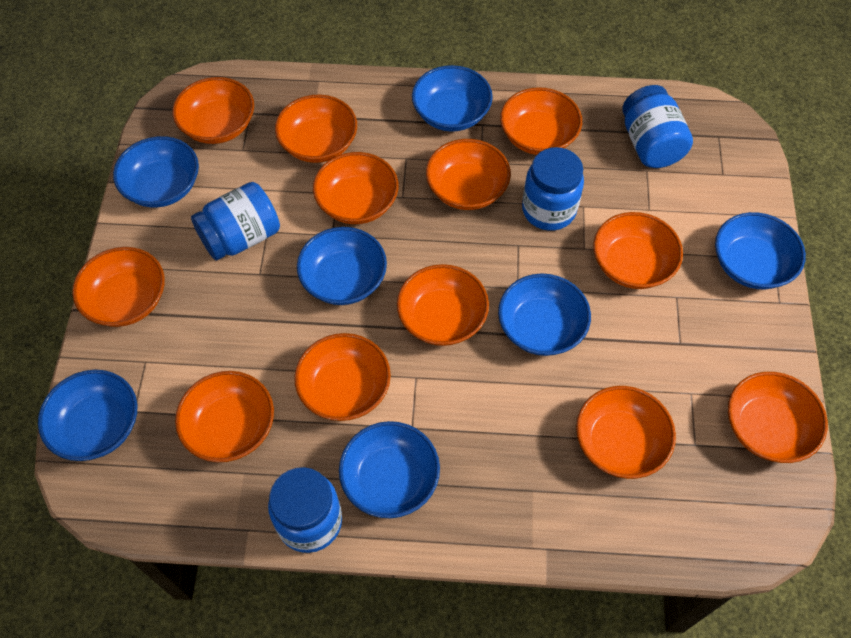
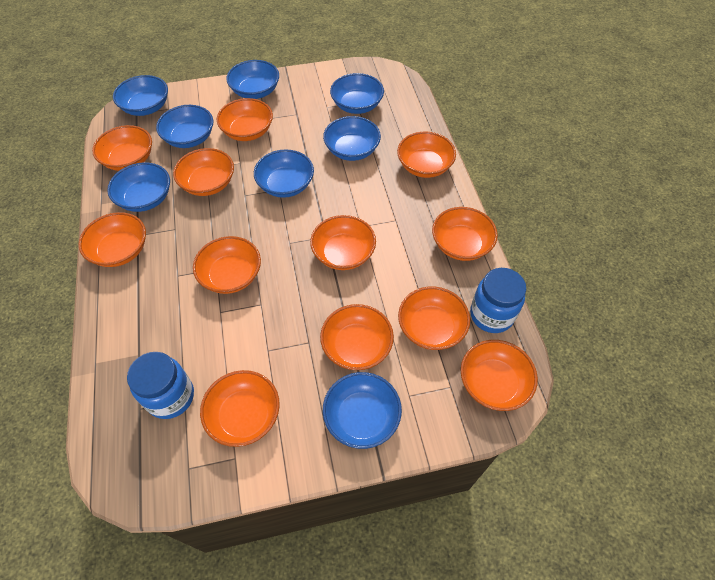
blue bowl: 7 -> 8
blue jar: 4 -> 2

